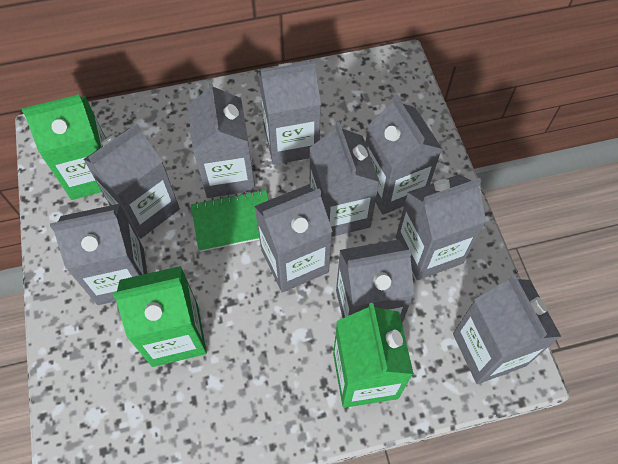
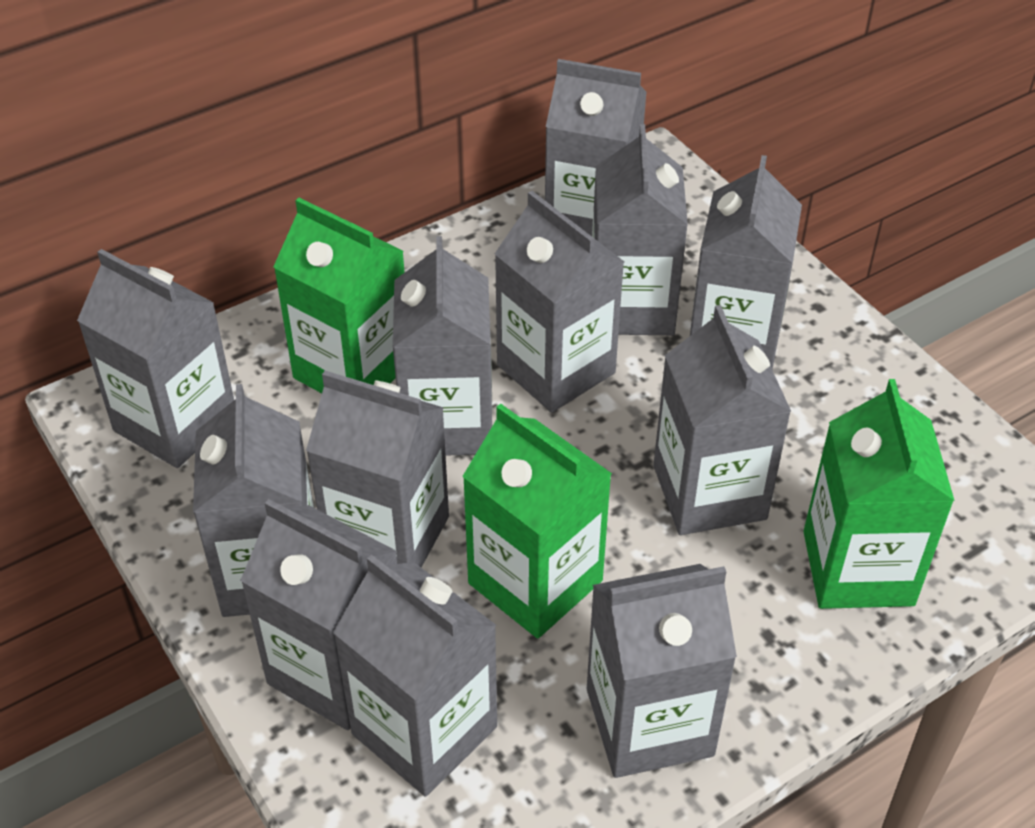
green notebook: 1 -> 0
grey carton: 10 -> 12

